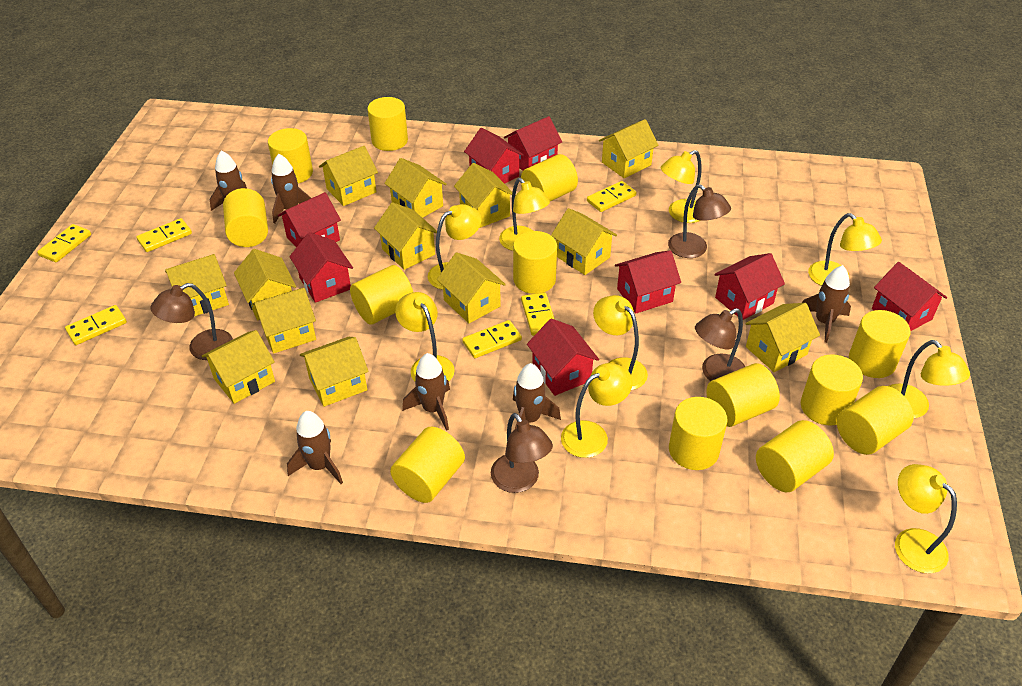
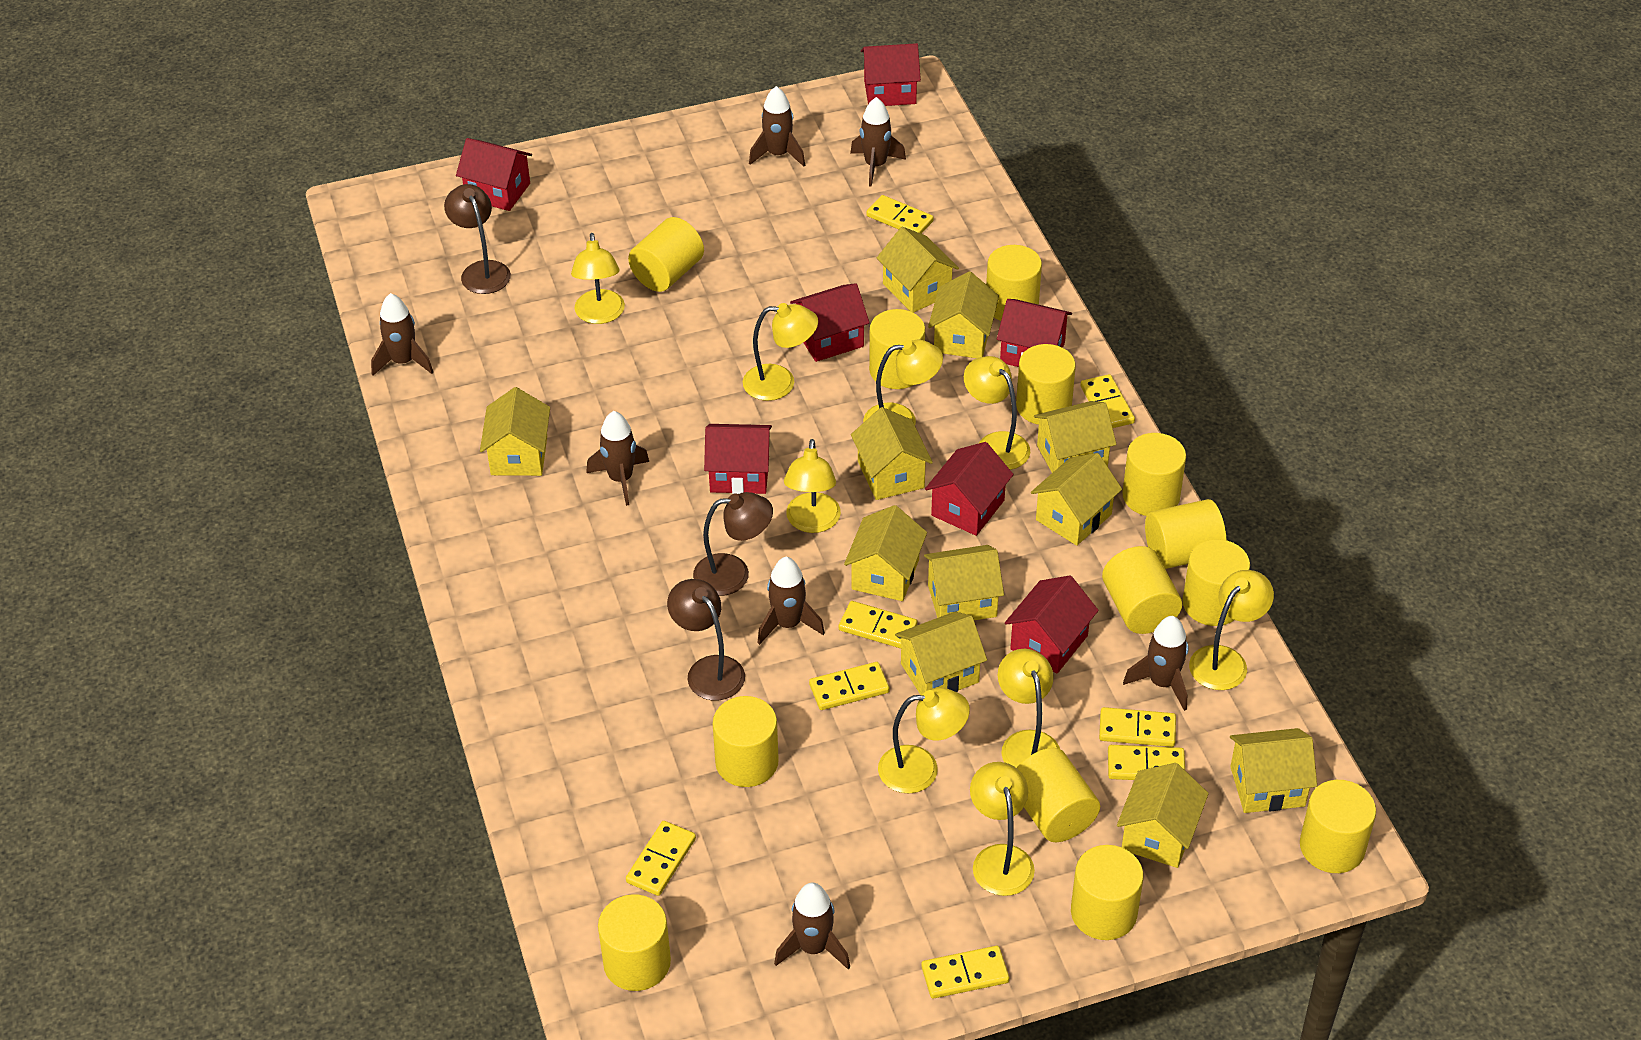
brown lamp: 4 -> 3
brown rocket: 6 -> 7
red house: 8 -> 7
yellow domino: 6 -> 8
yellow house: 13 -> 11

